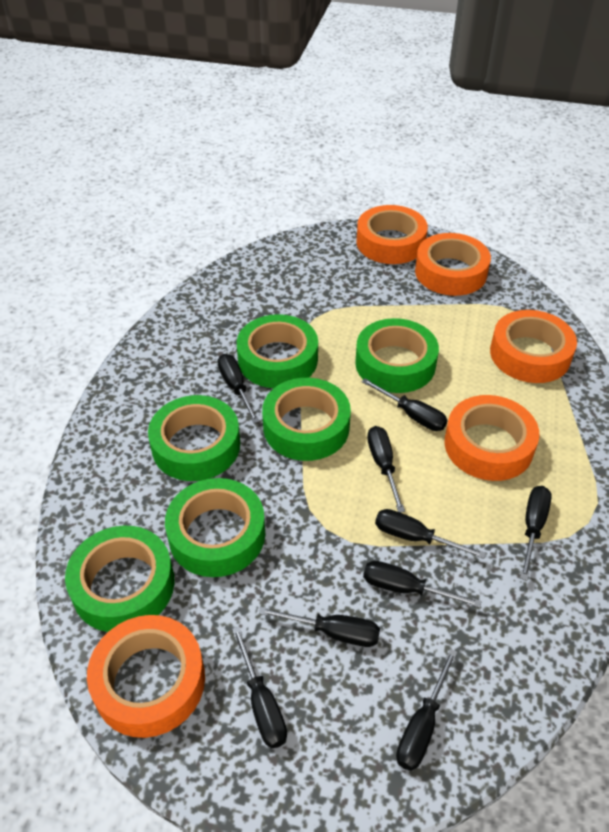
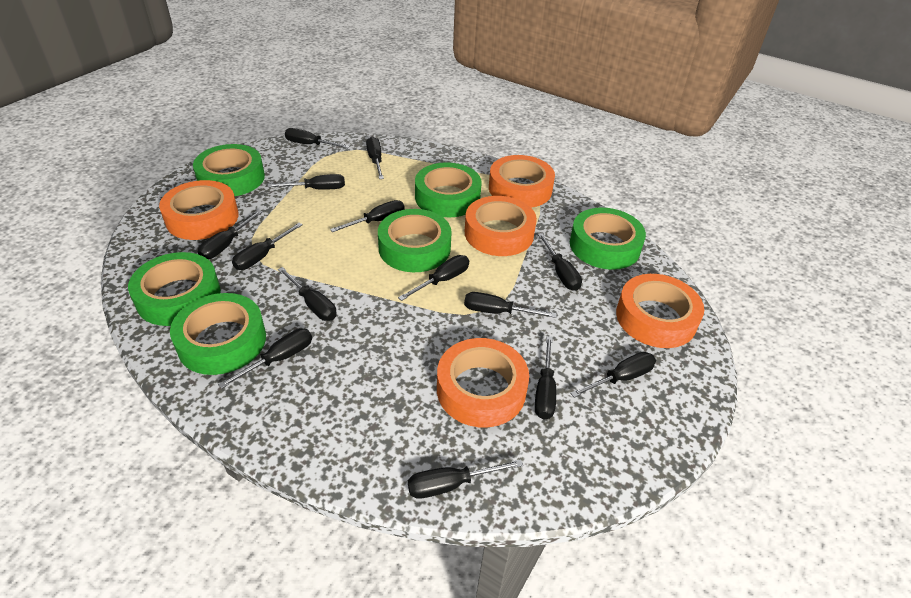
black screwdriver: 9 -> 14

